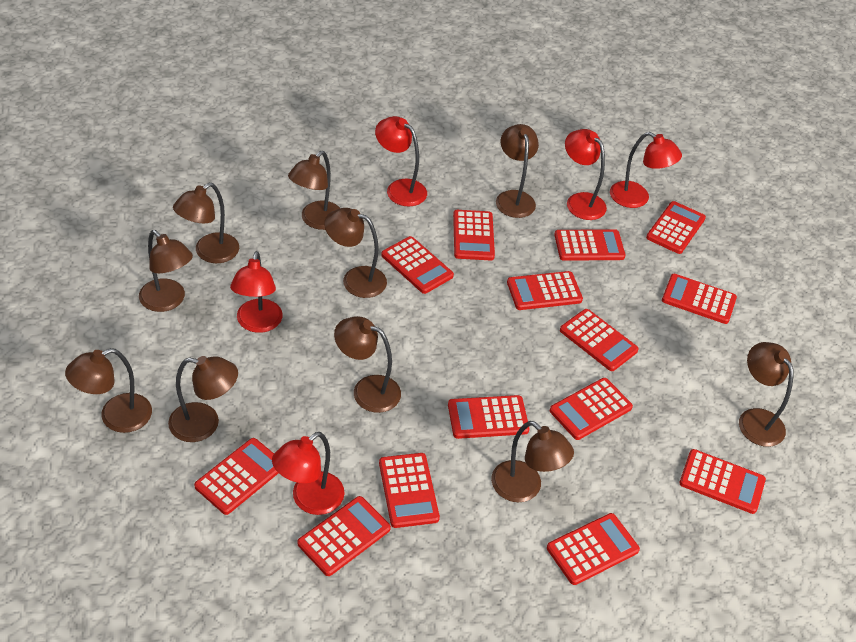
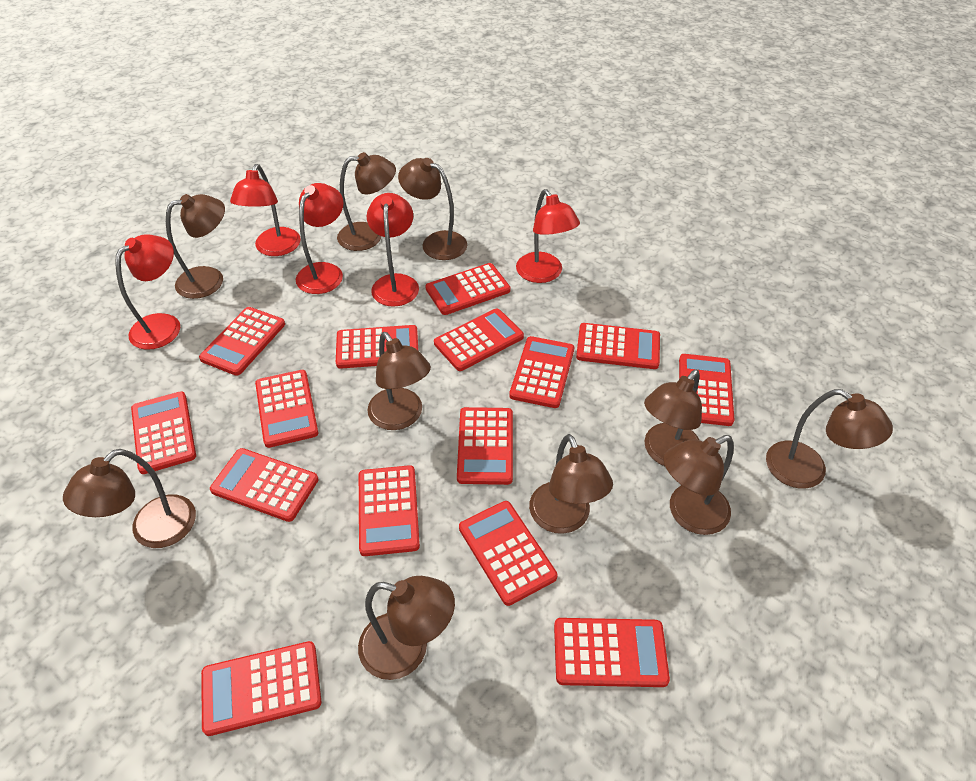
red calculator: 14 -> 15

